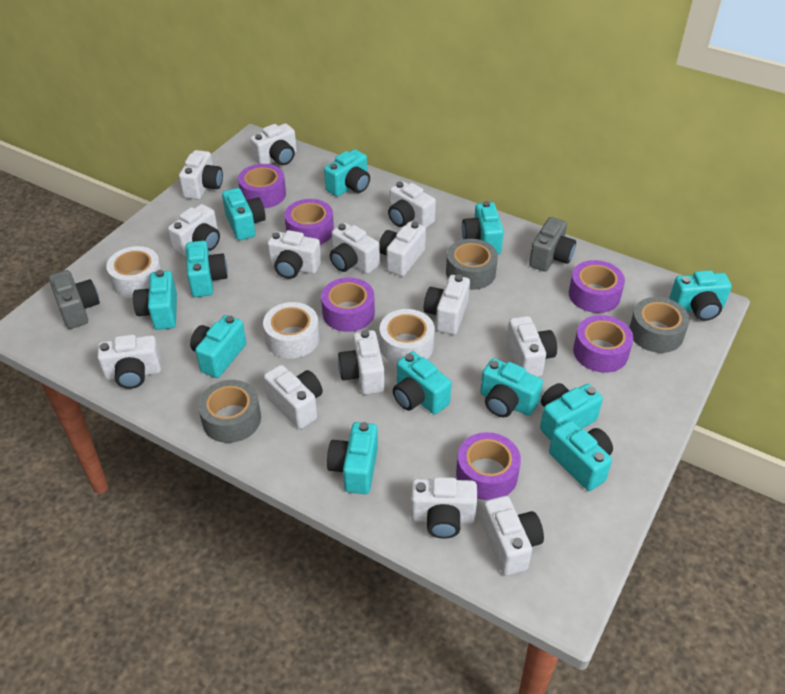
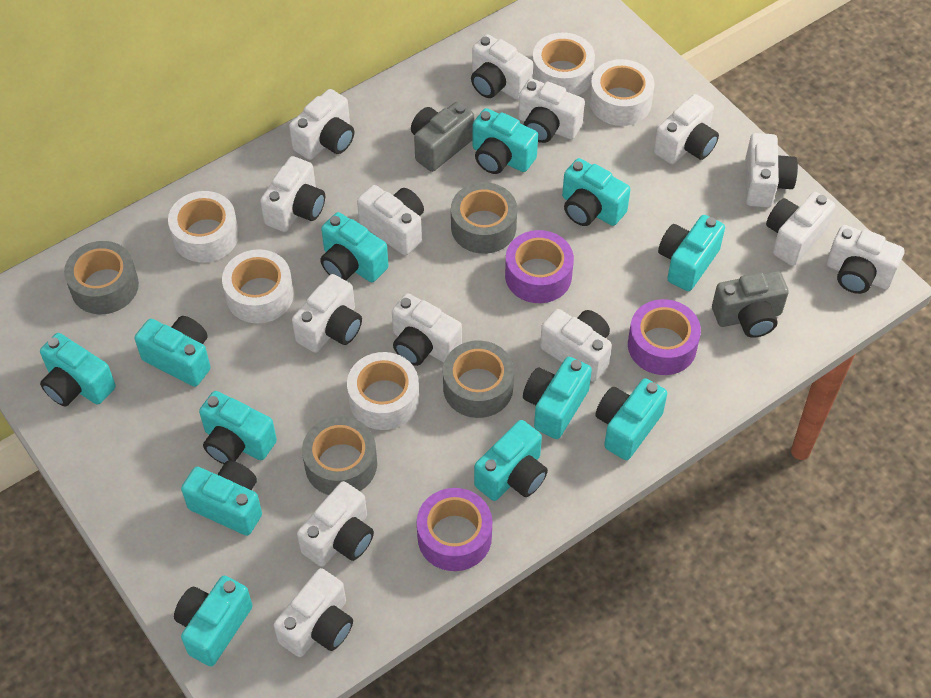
grey tape: 3 -> 4
purple tape: 6 -> 3
white tape: 3 -> 5

